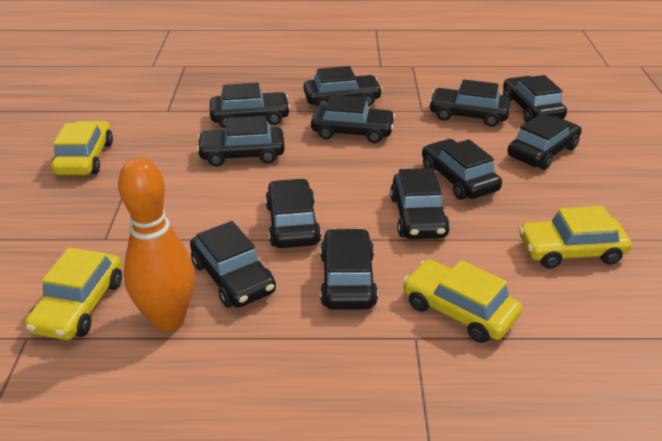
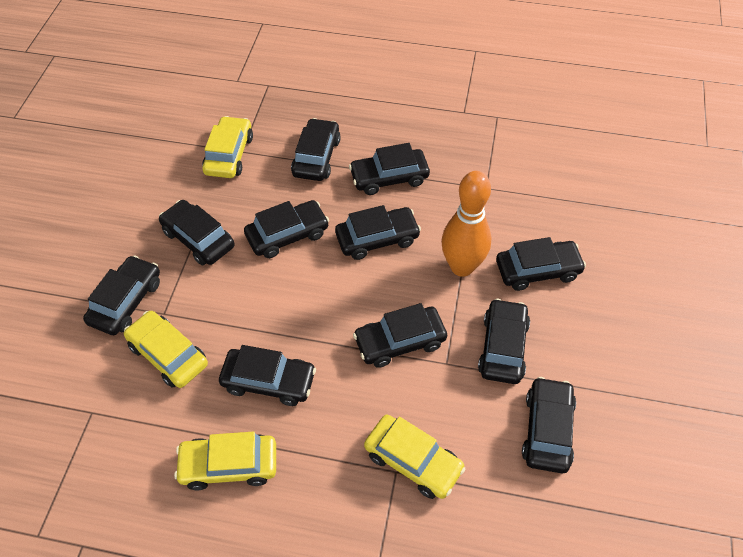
black car: 12 -> 11

